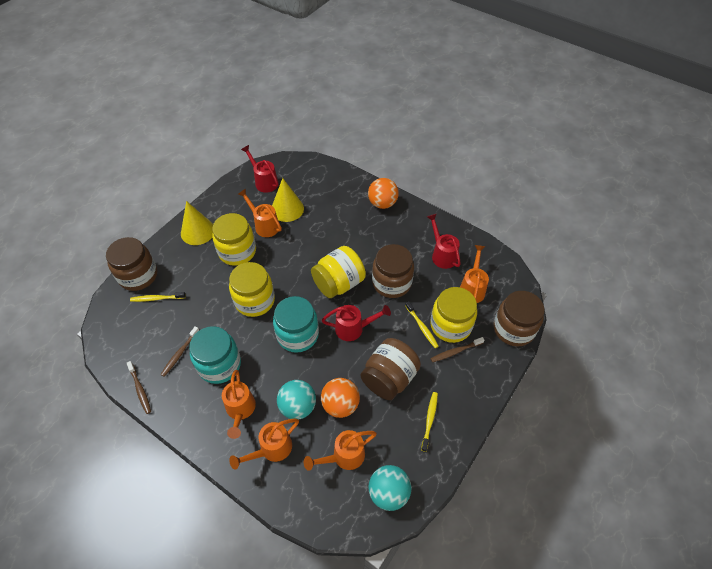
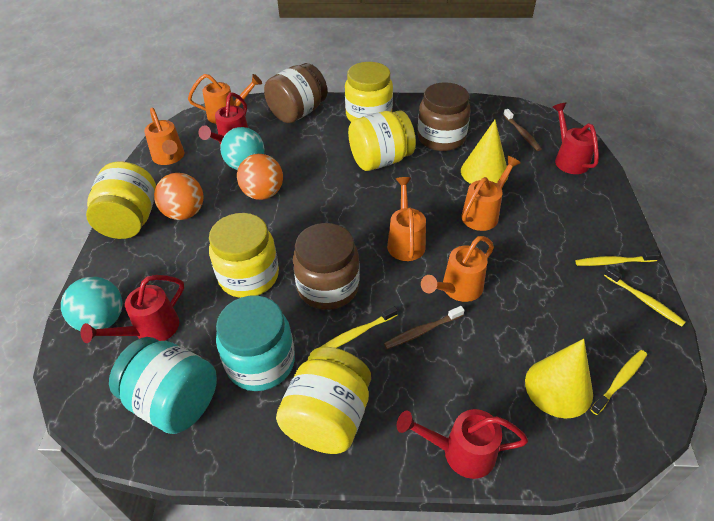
brown jar: 4 -> 3
brown toothbrush: 3 -> 2
red watering can: 3 -> 4
yellow jar: 4 -> 5
yellow toothbrush: 3 -> 4

